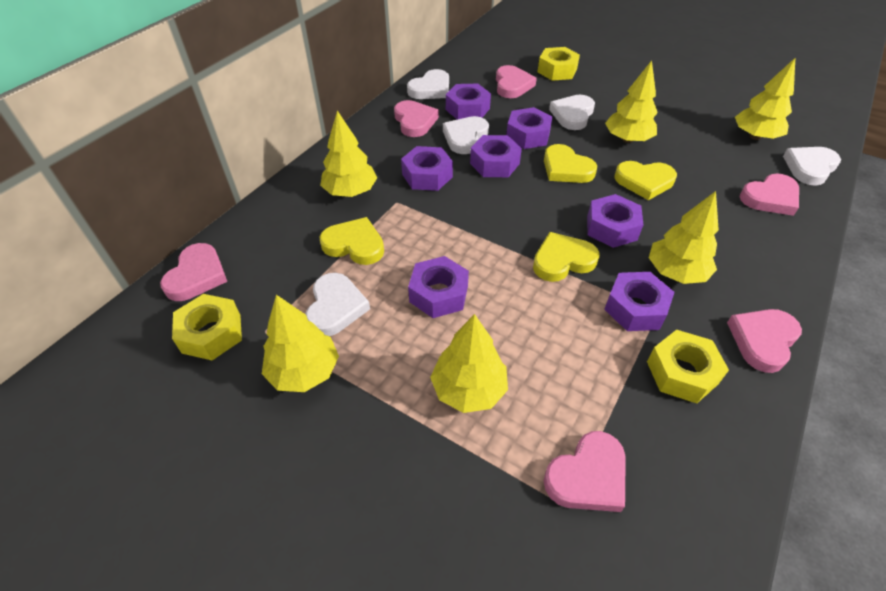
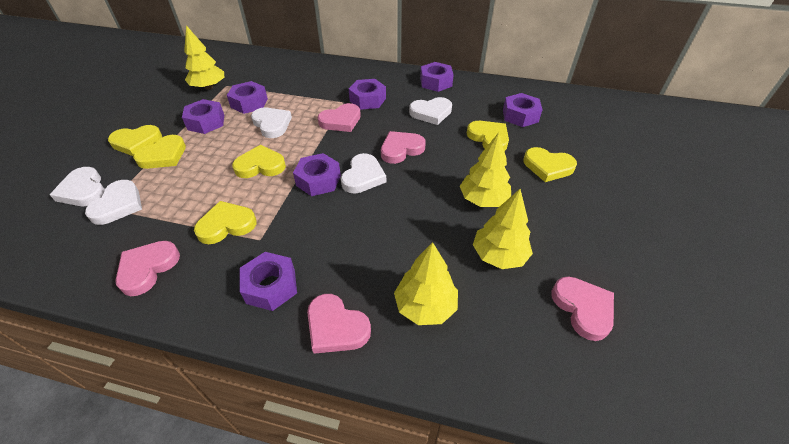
pink heart: 6 -> 5
yellow heart: 4 -> 6
yellow nut: 3 -> 0
yellow tree: 6 -> 4

